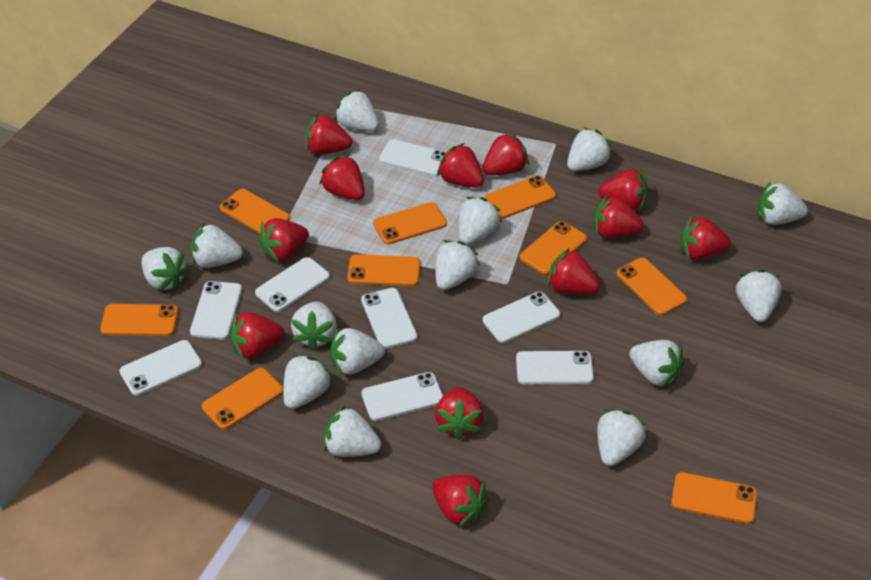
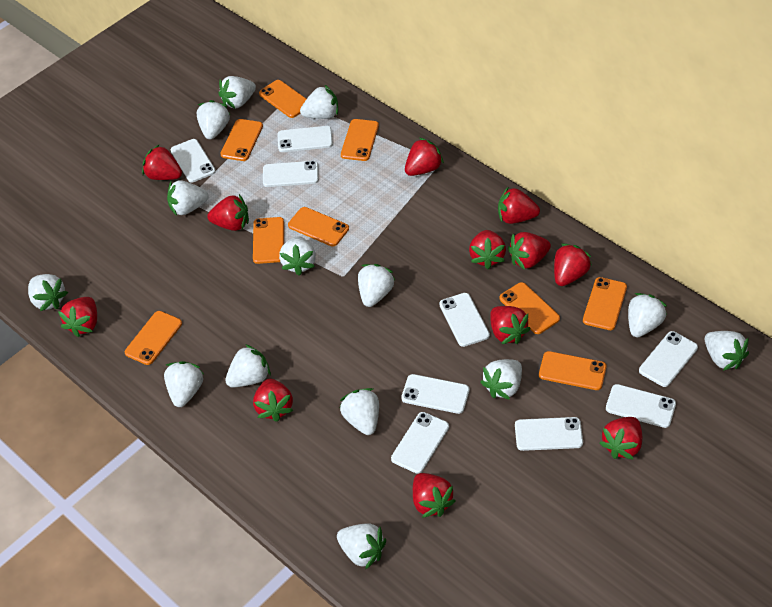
white phone: 8 -> 9

